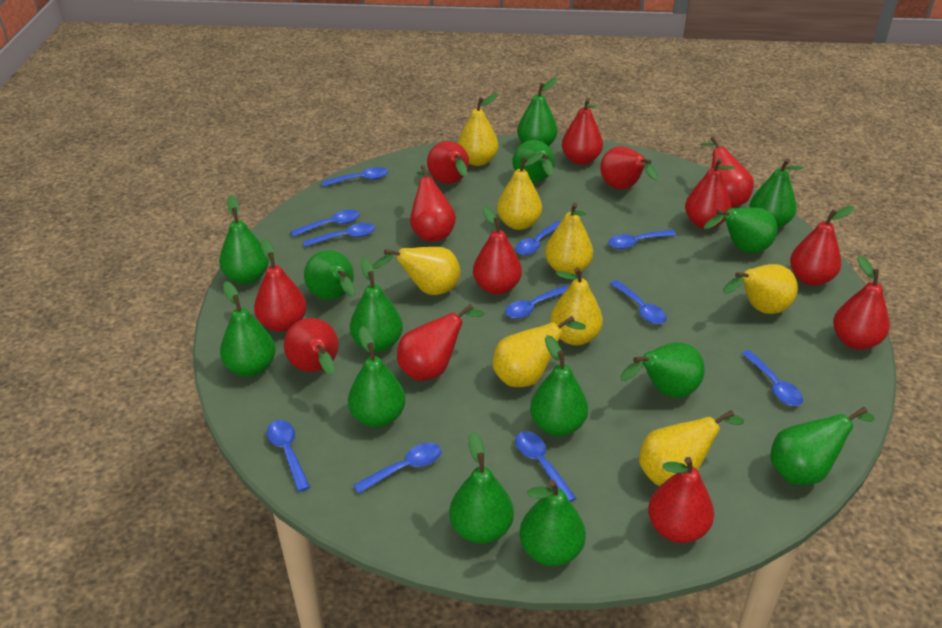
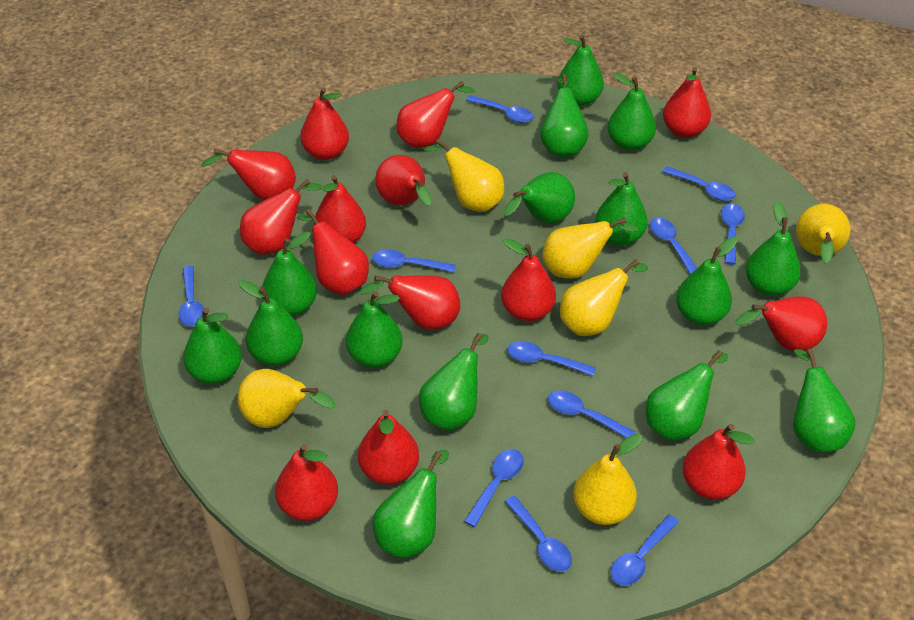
green pear: 14 -> 15
red pear: 13 -> 14
yellow pear: 8 -> 6

